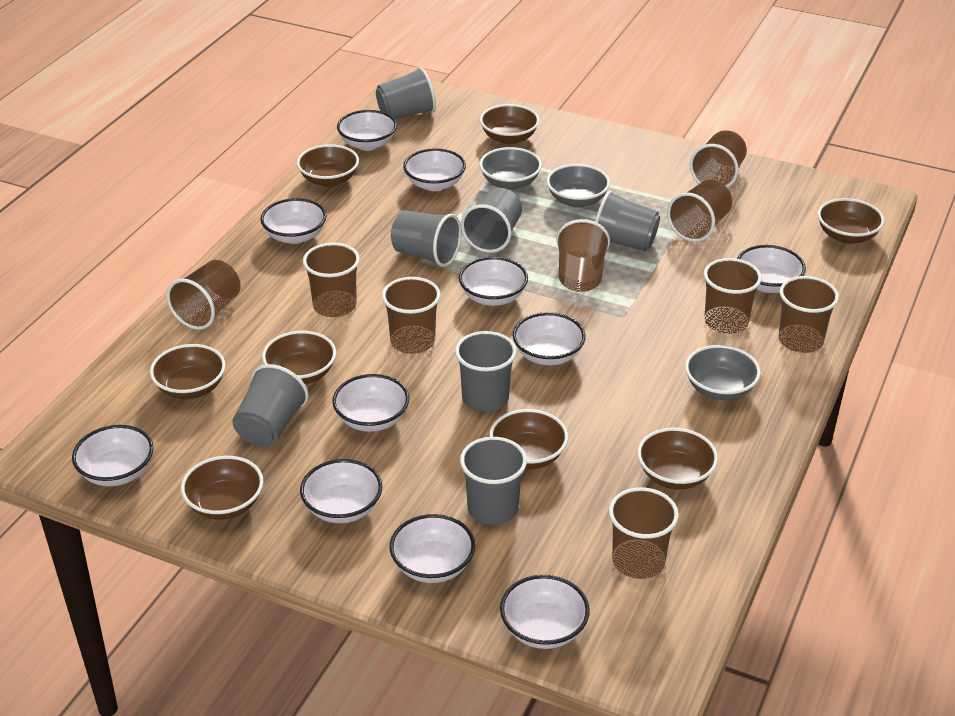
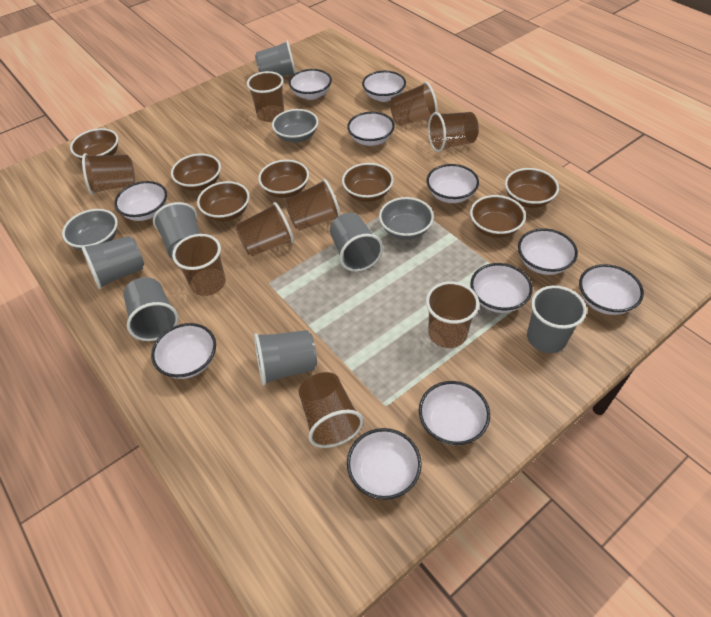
brown bowl: 8 -> 7

